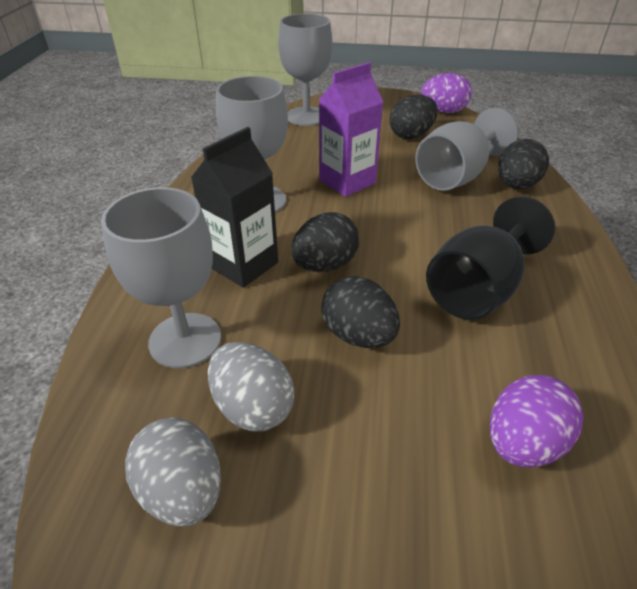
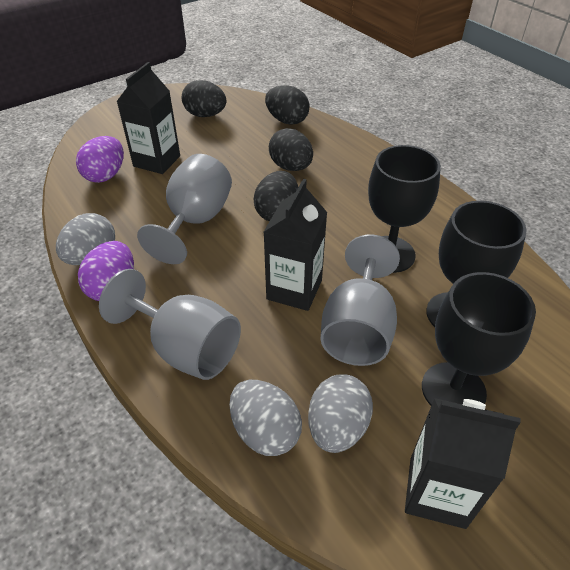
black carton: 1 -> 3
black goblet: 1 -> 3
grey egg: 2 -> 3
grey goblet: 4 -> 3
purple carton: 1 -> 0

